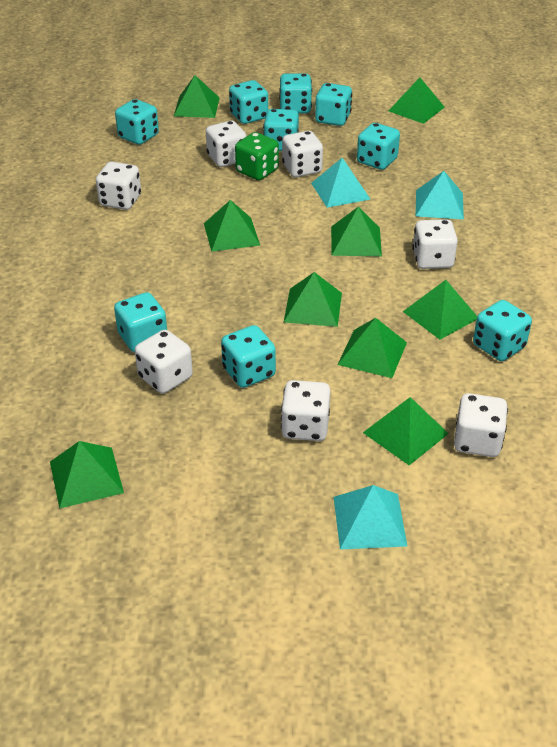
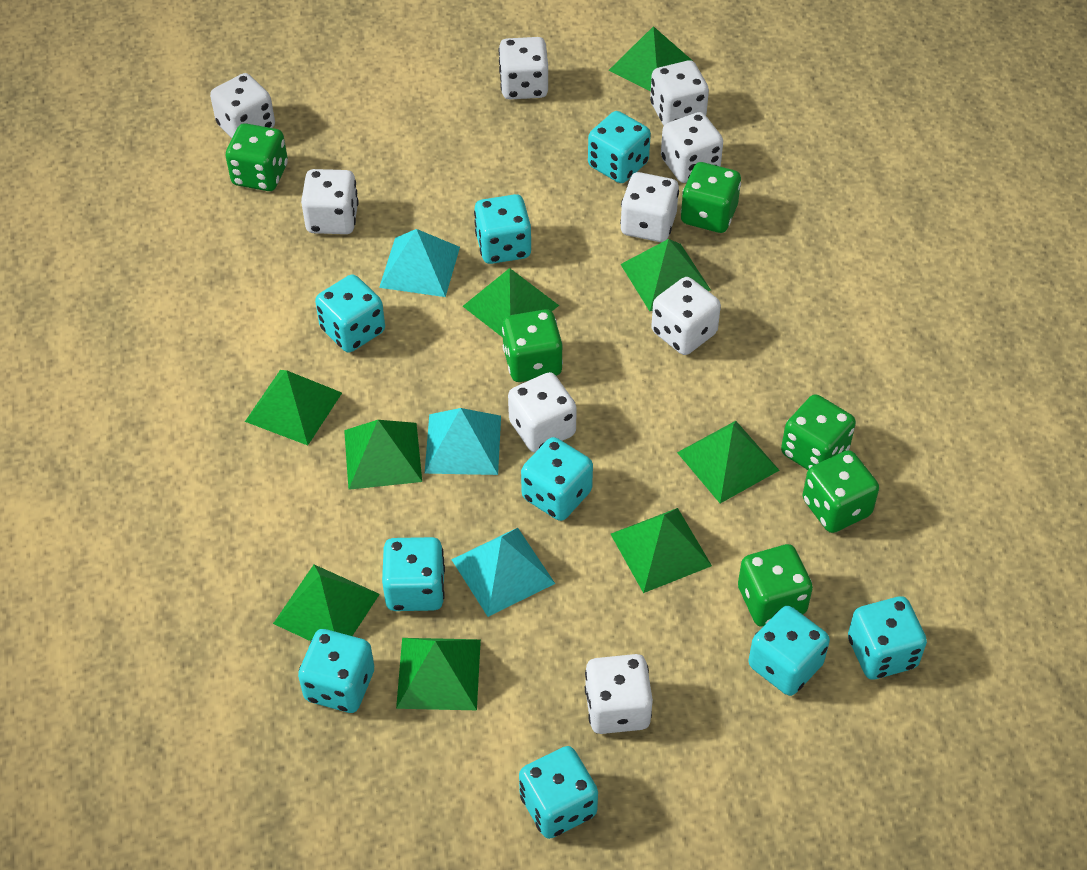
green dice: 1 -> 6
white dice: 7 -> 9

